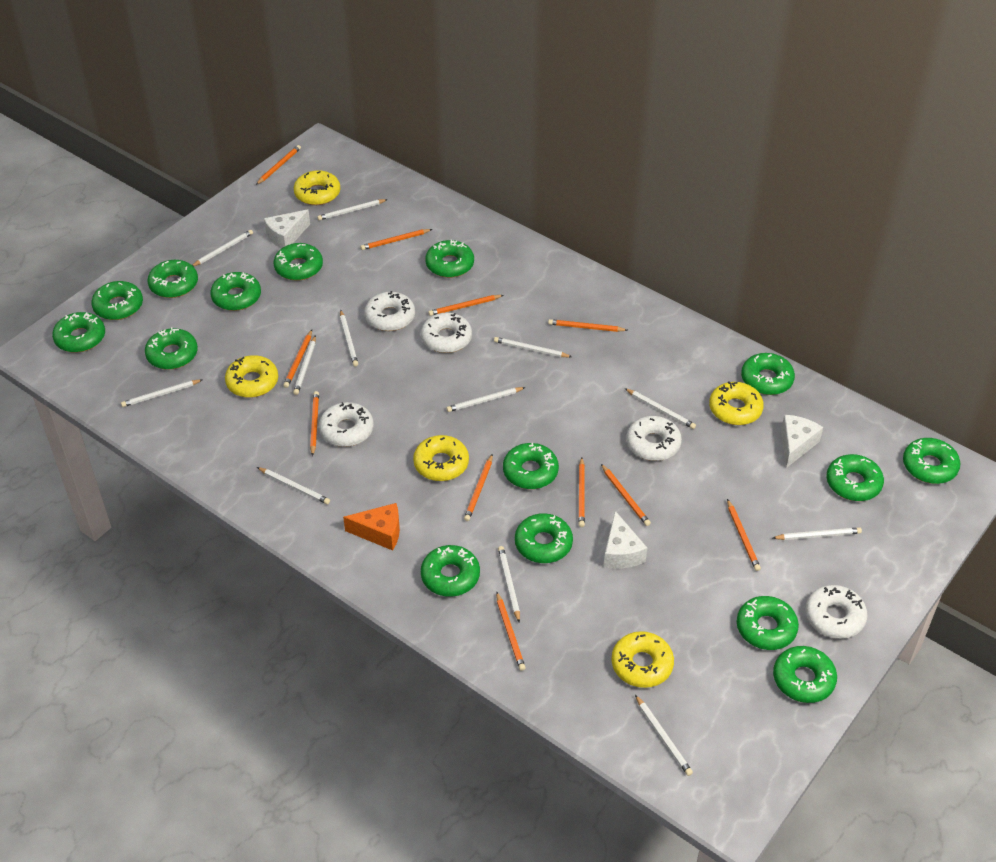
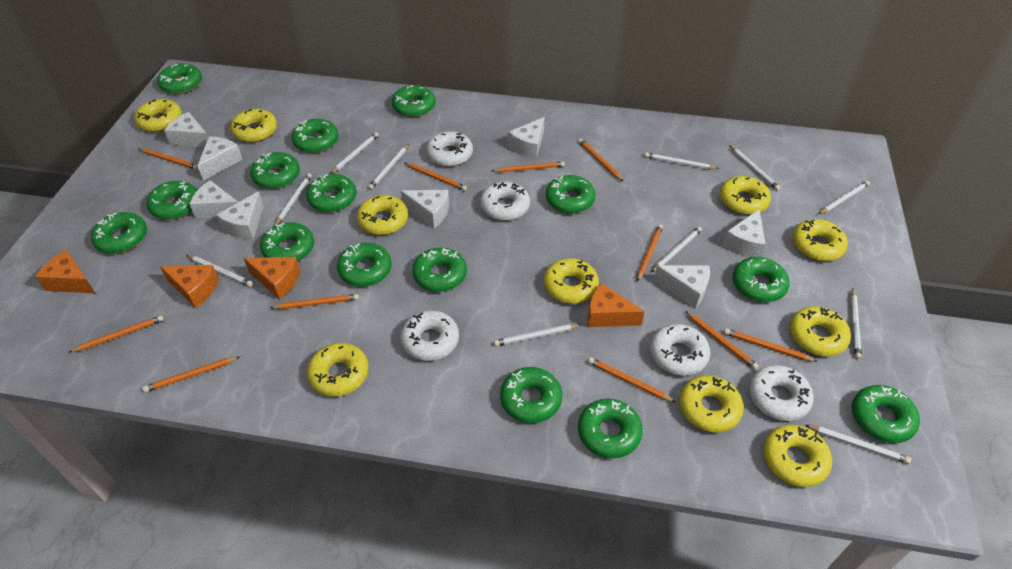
orange cheese: 1 -> 4
white cheese: 3 -> 8
white pencil: 12 -> 11
yellow donut: 5 -> 10

